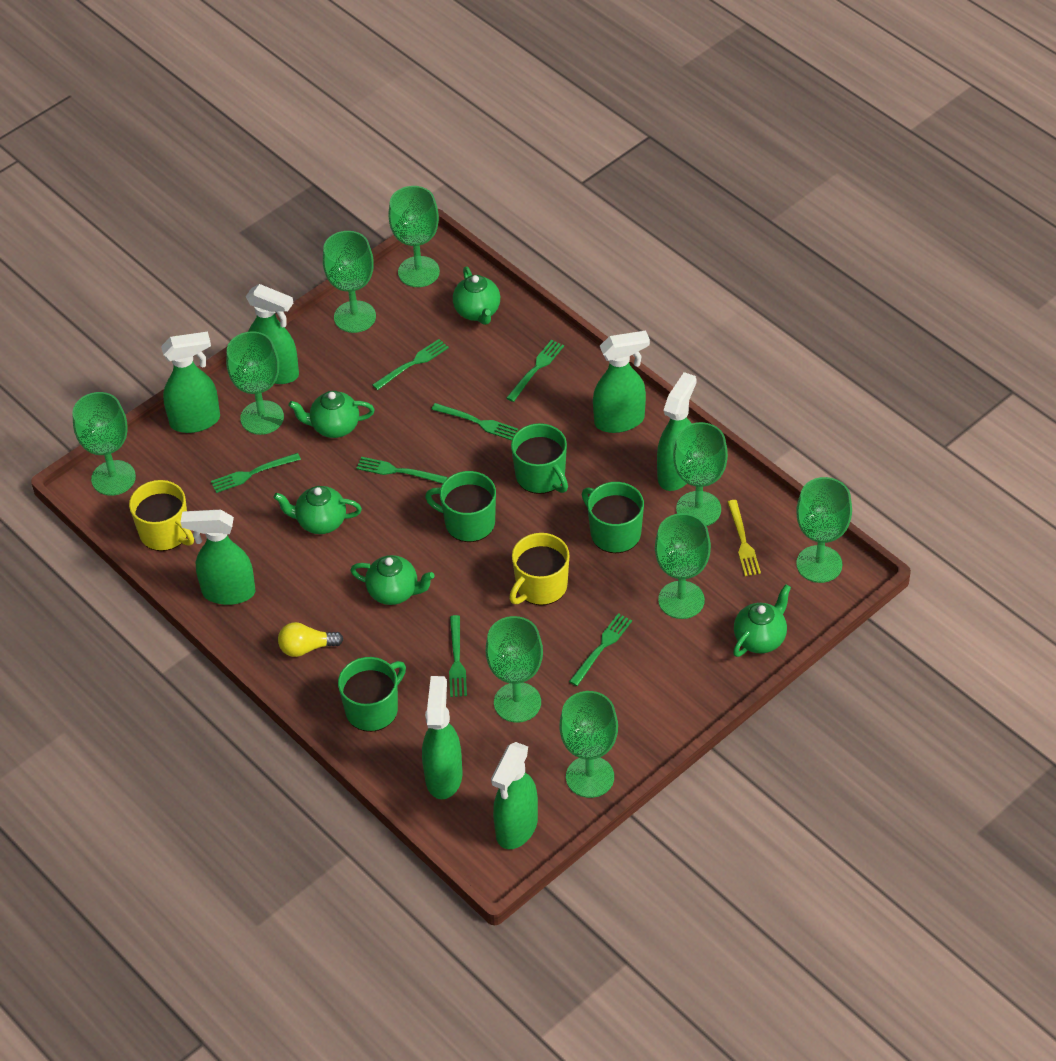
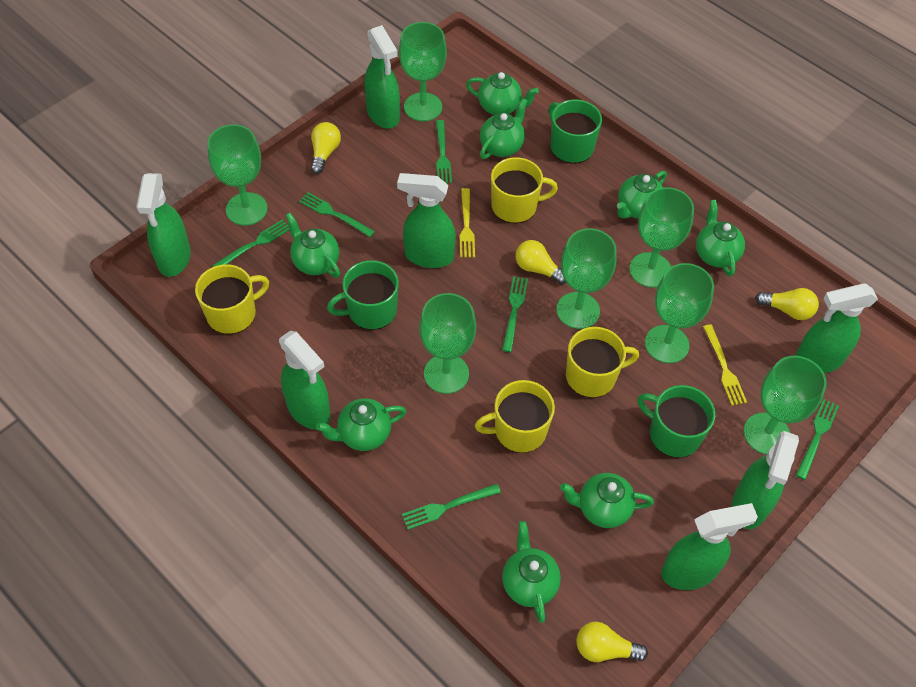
green fork: 7 -> 6
green goblet: 9 -> 7
green mug: 4 -> 3
green teapot: 5 -> 8
yellow fork: 1 -> 2
yellow light bulb: 1 -> 4
yellow mug: 2 -> 4

